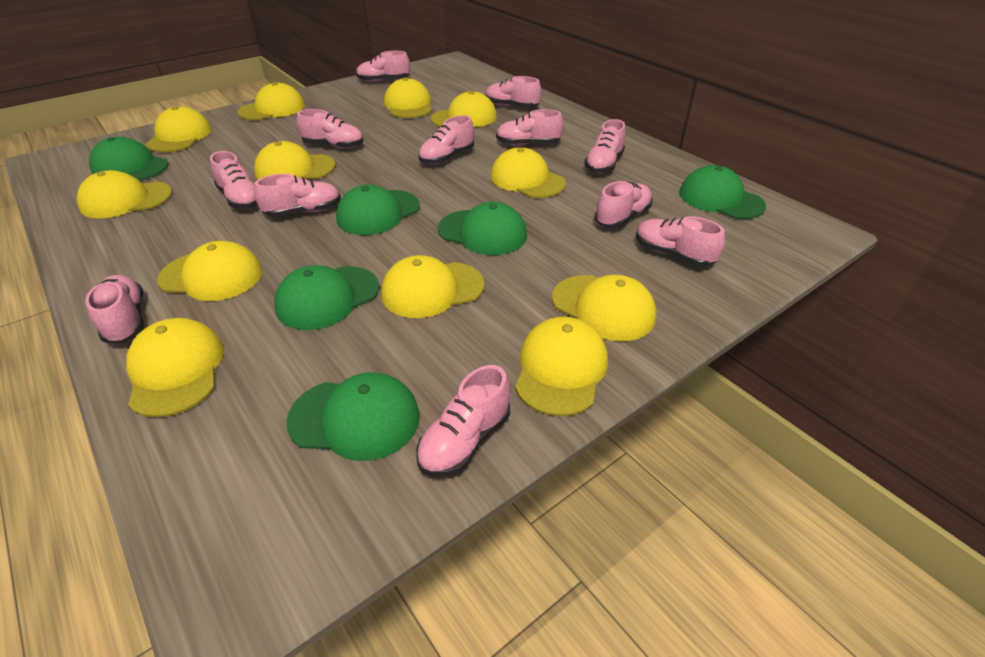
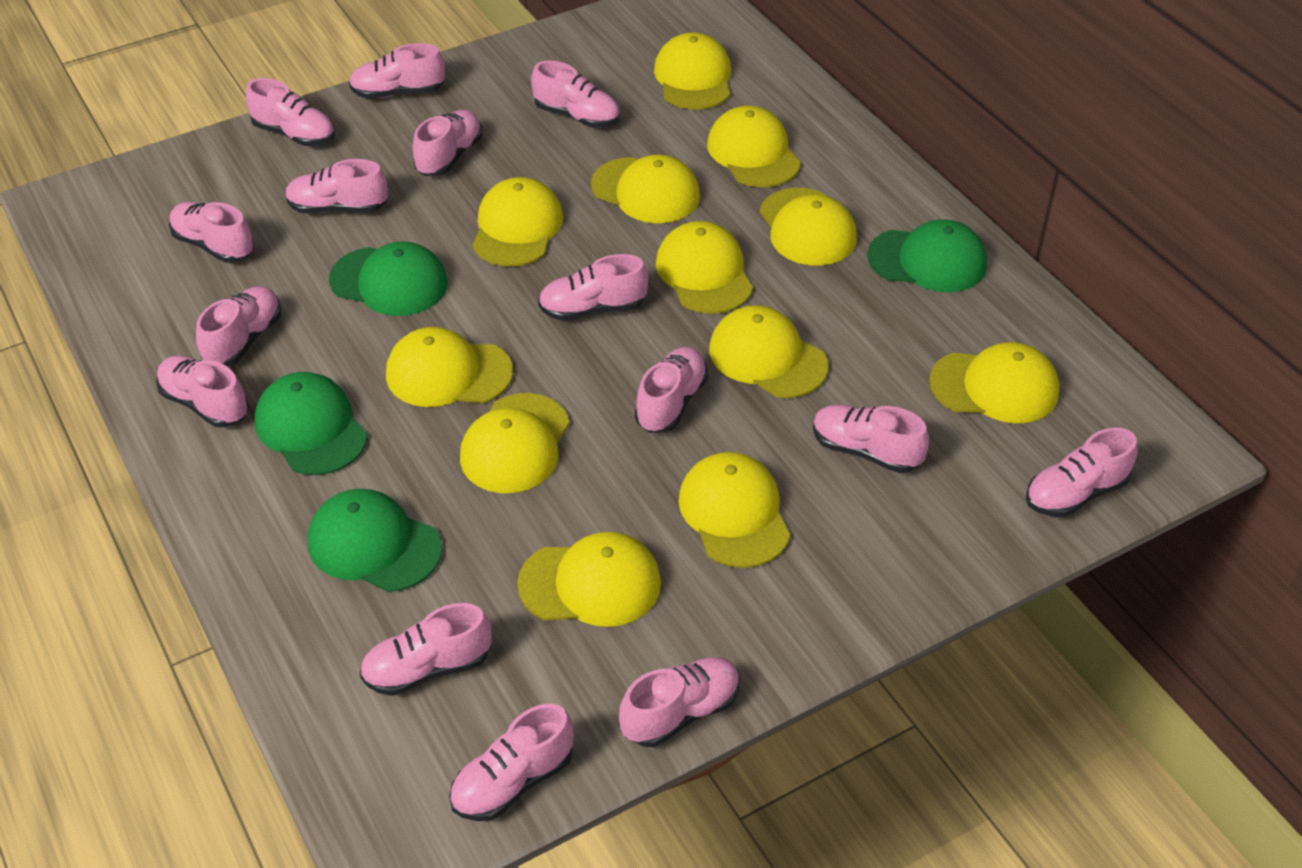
green cap: 6 -> 4
pink shoe: 12 -> 15

